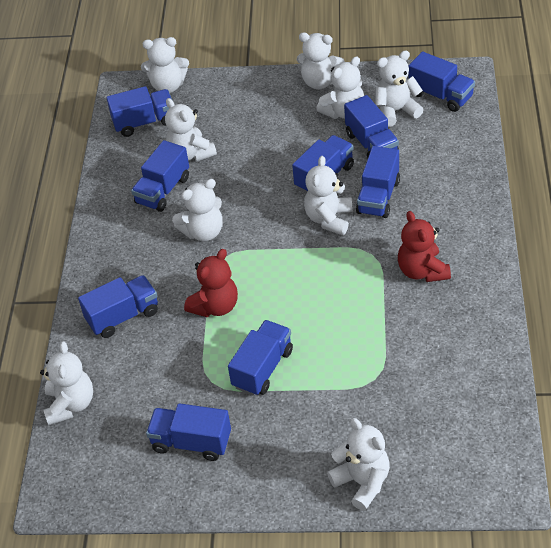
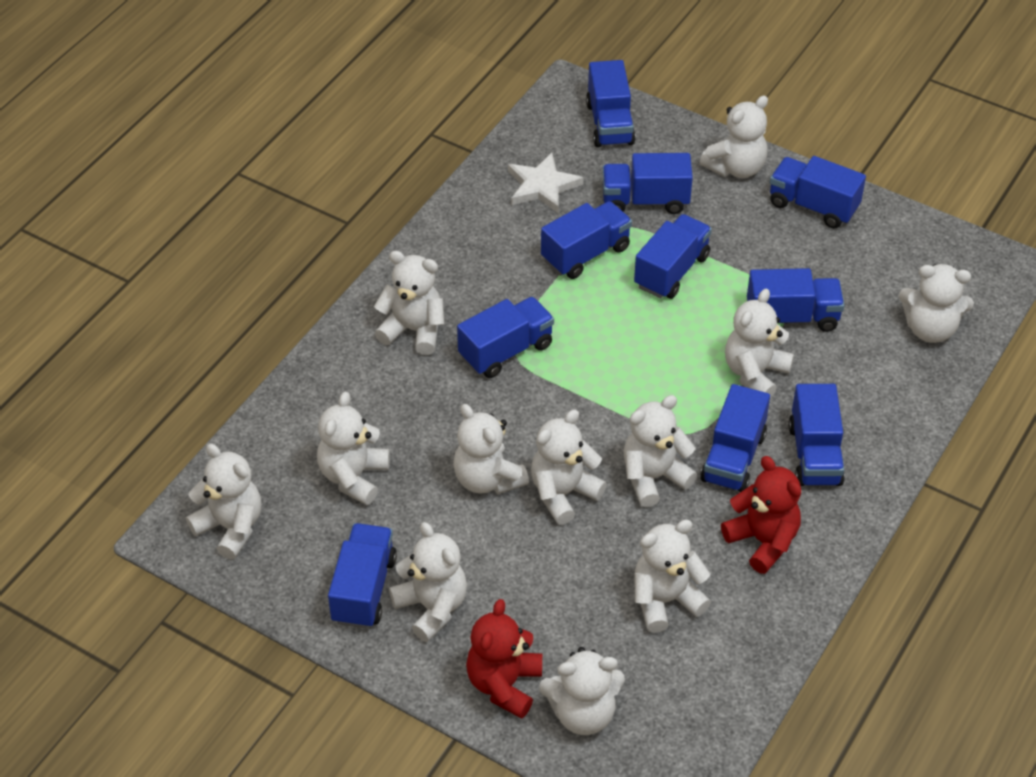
blue truck: 9 -> 10
white star: 0 -> 1
white teddy bear: 9 -> 12

